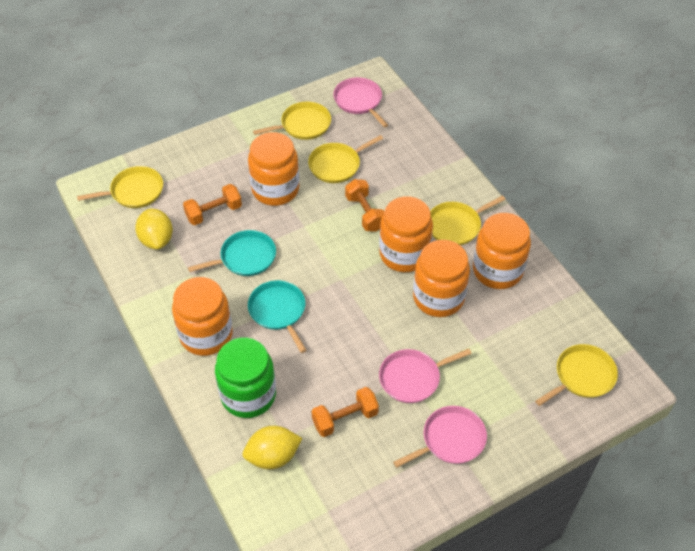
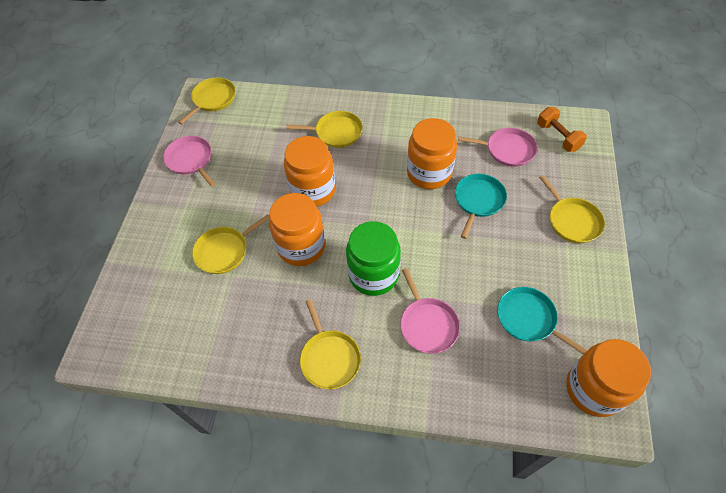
orange dumbbell: 3 -> 1
orange jar: 5 -> 4
yellow lemon: 2 -> 0

